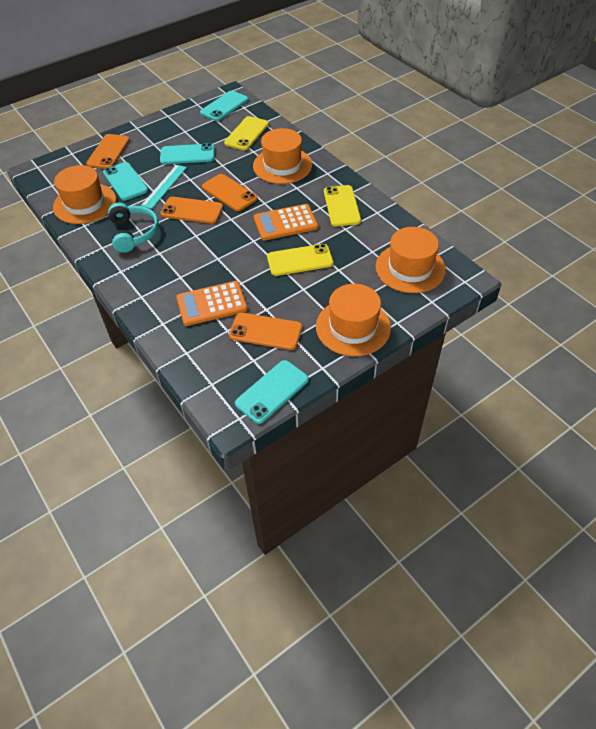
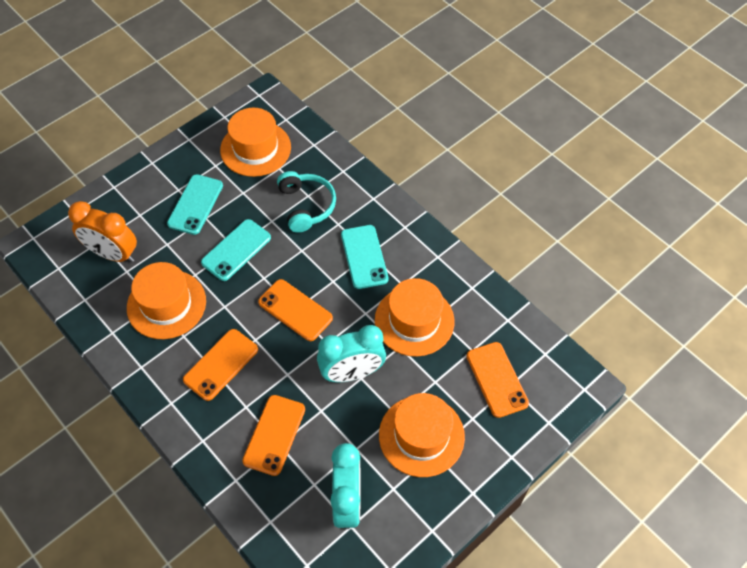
orange calculator: 2 -> 0
orange clock: 0 -> 1
turquoise clock: 0 -> 2
turquoise phone: 4 -> 3
turquoise ruler: 1 -> 0
yellow phone: 3 -> 0

